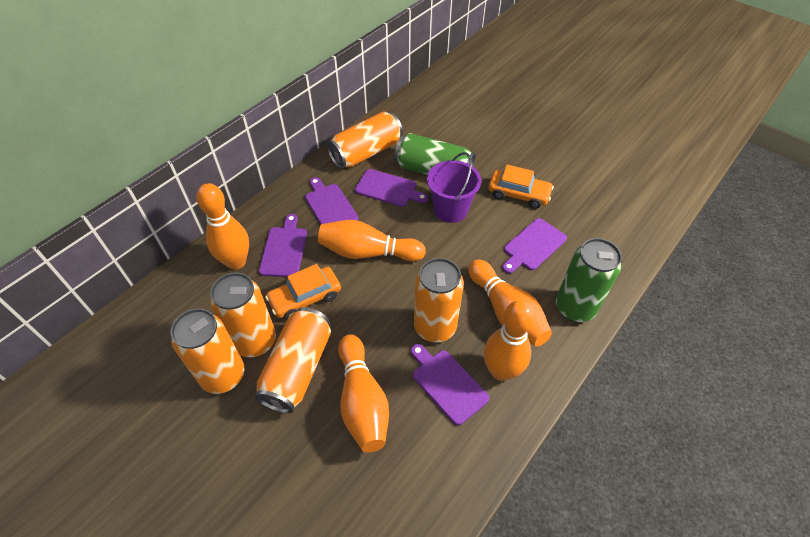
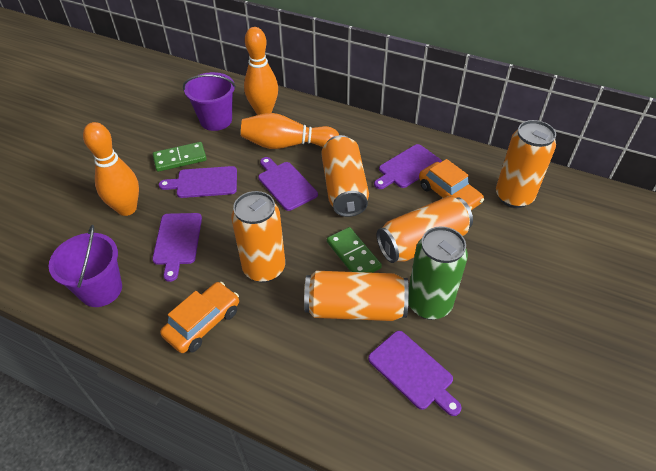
green can: 2 -> 1
green domino: 0 -> 2
orange bowling pin: 5 -> 3
purple bucket: 1 -> 2

